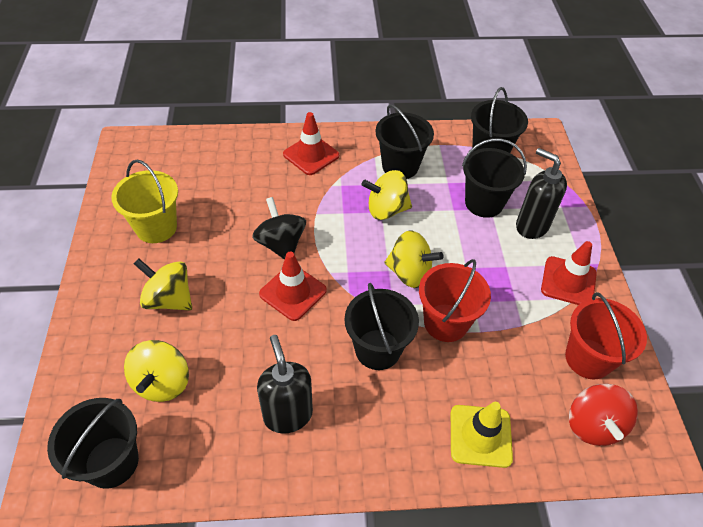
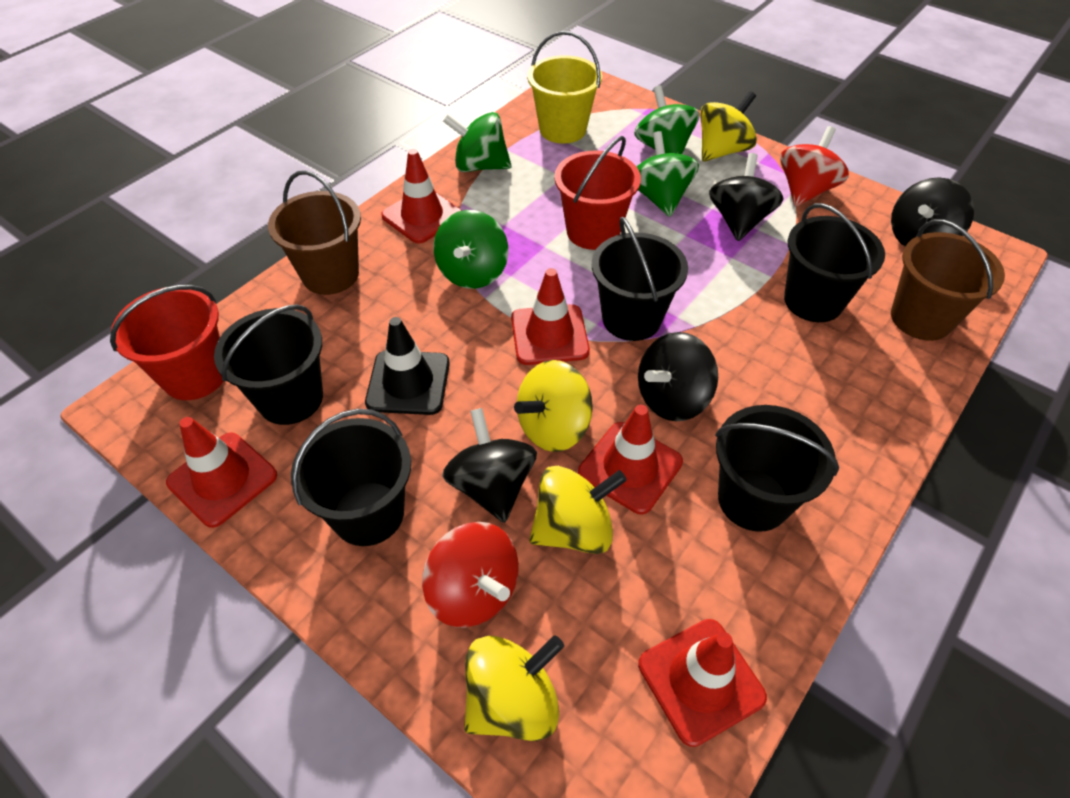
black soap dispenser: 2 -> 0
black spinning top: 1 -> 4
black traffic cone: 0 -> 1
brown bucket: 0 -> 2
green spinning top: 0 -> 4
red spinning top: 1 -> 2
red traffic cone: 3 -> 5
yellow traffic cone: 1 -> 0

